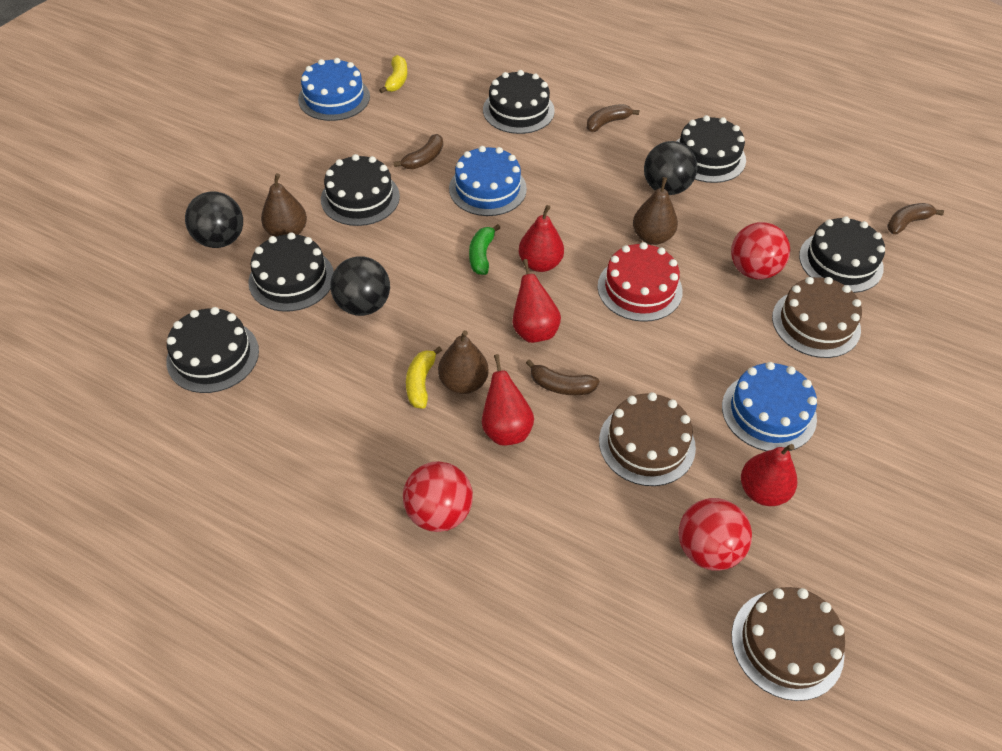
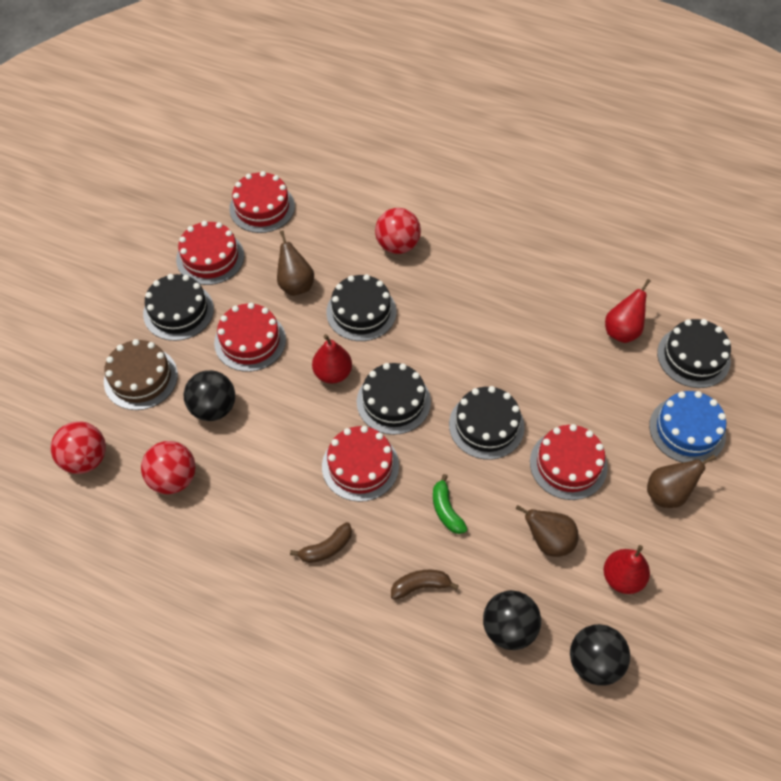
black cake: 6 -> 5
blue cake: 3 -> 1
brown banana: 4 -> 2
brown cake: 3 -> 1
red cake: 1 -> 5
red pear: 4 -> 3
yellow banana: 2 -> 0

